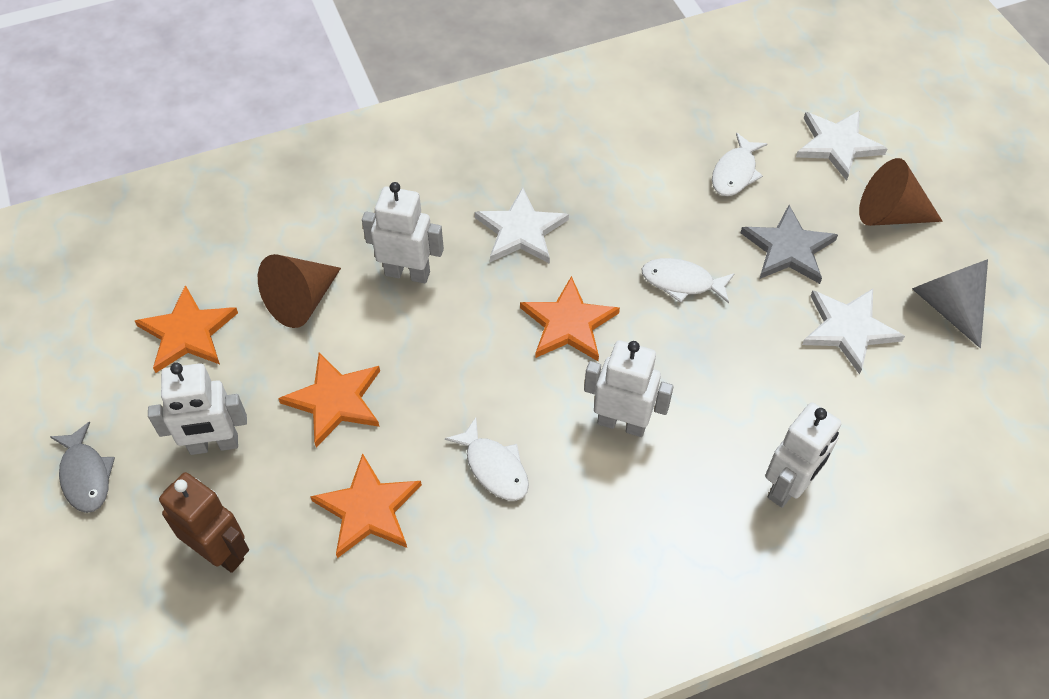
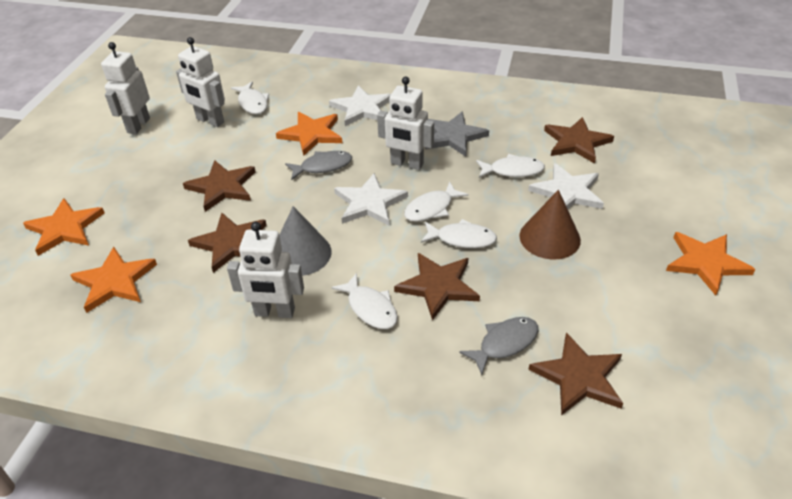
brown cone: 2 -> 1
brown robot: 1 -> 0
brown star: 0 -> 5
grey fish: 1 -> 2
white fish: 3 -> 5

